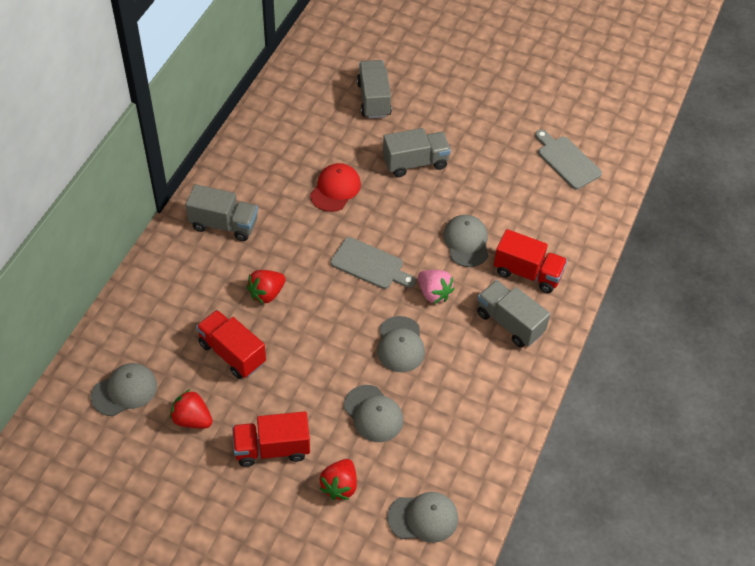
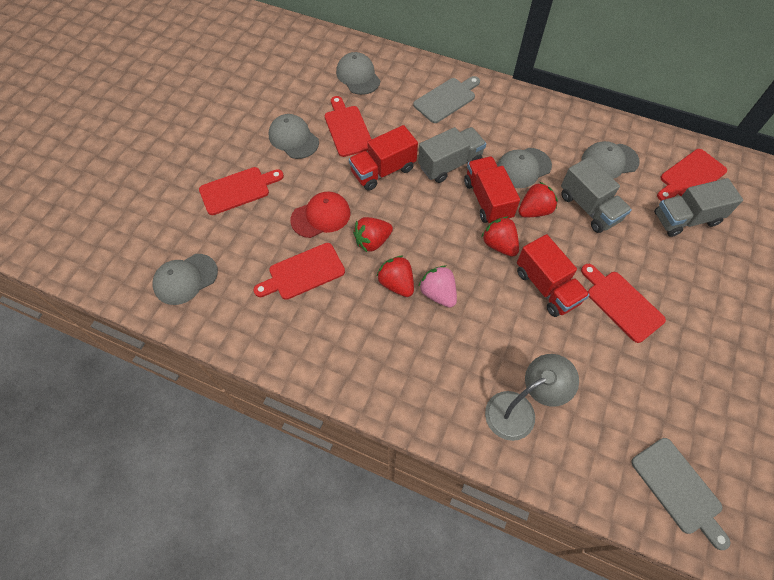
grey lamp: 0 -> 1
grey truck: 4 -> 3
red cutting board: 0 -> 5
red strawberry: 3 -> 4

